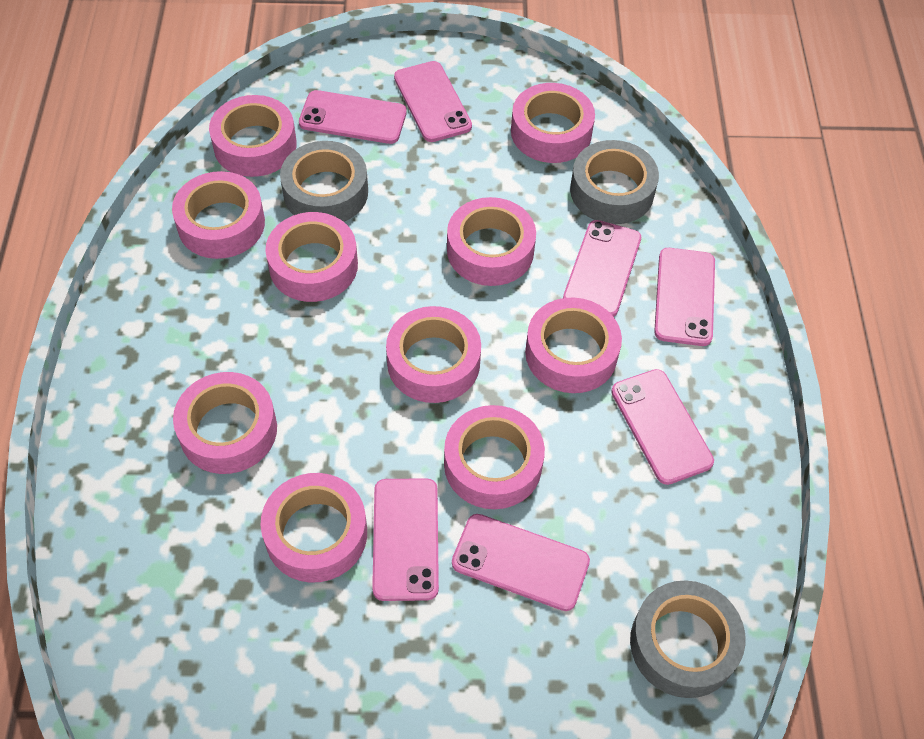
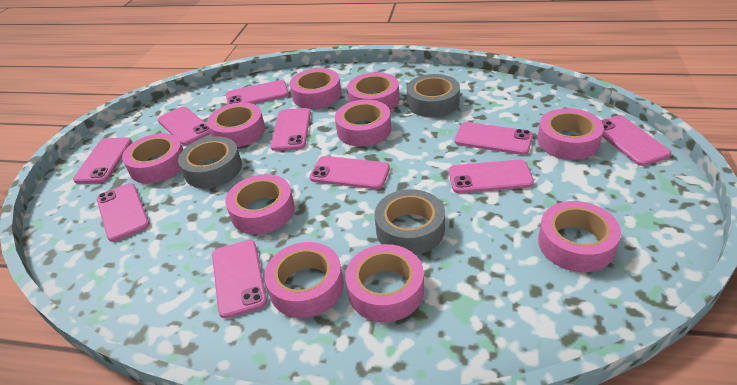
pink phone: 7 -> 10

